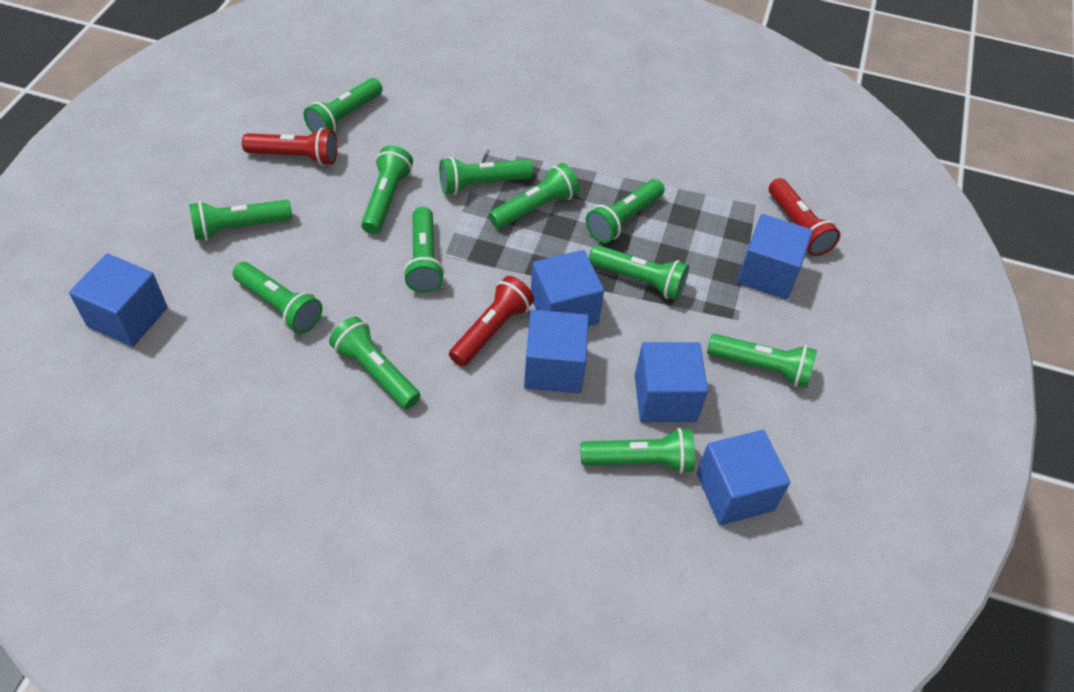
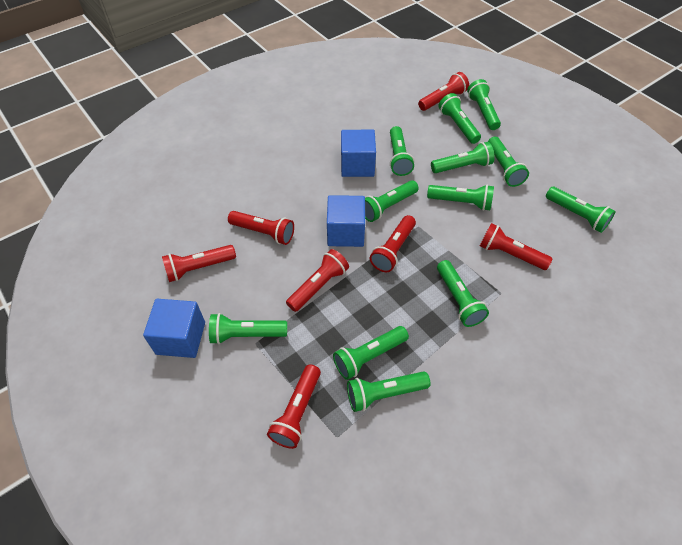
blue cube: 6 -> 3
red flashlight: 3 -> 7

